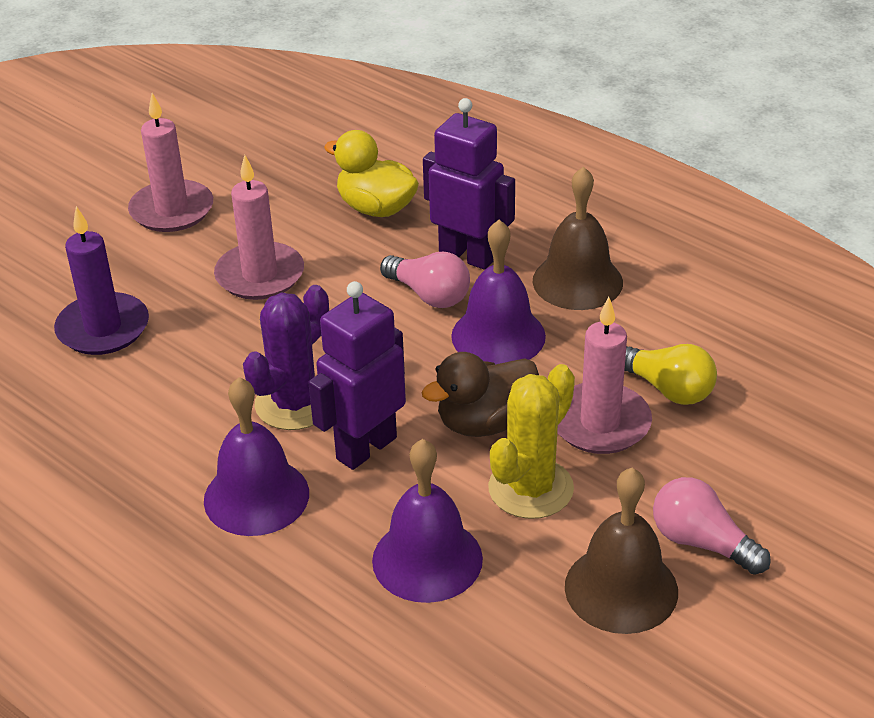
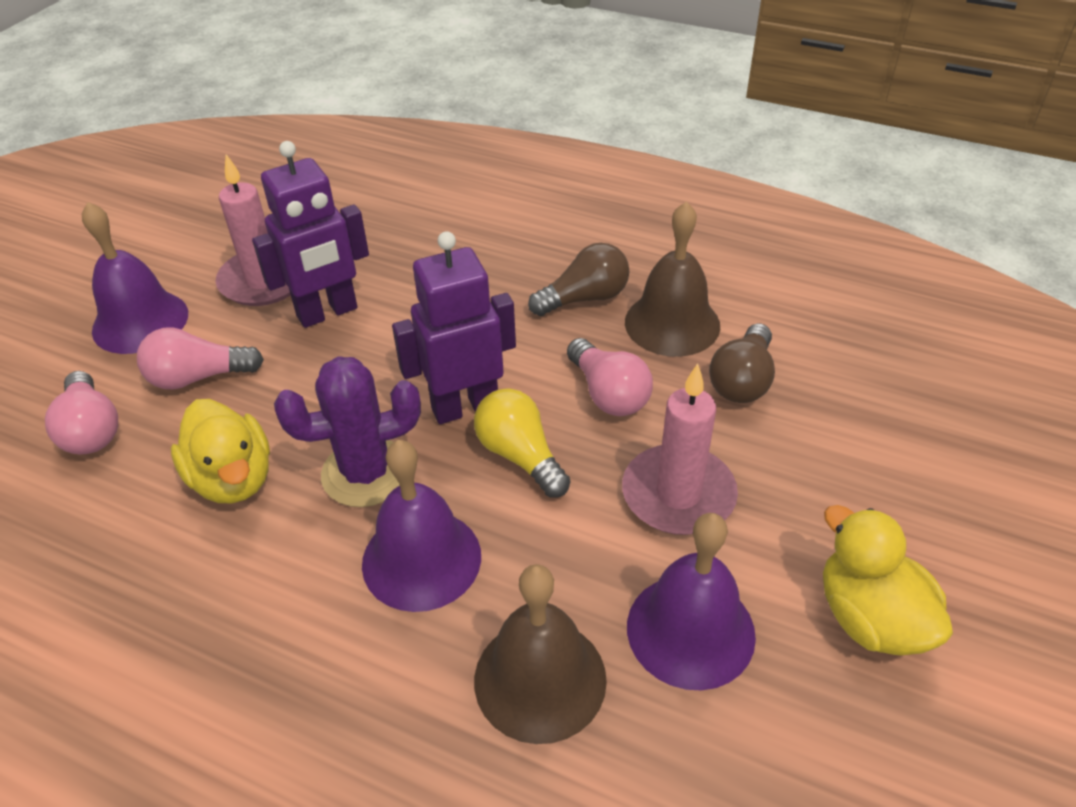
brown duck: 1 -> 0
brown light bulb: 0 -> 2
pink candle: 3 -> 2
pink light bulb: 2 -> 3
purple candle: 1 -> 0
yellow cactus: 1 -> 0
yellow duck: 1 -> 2

